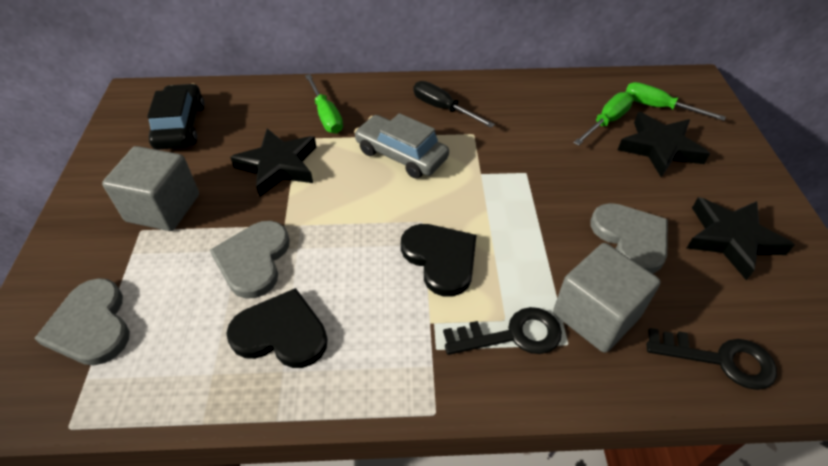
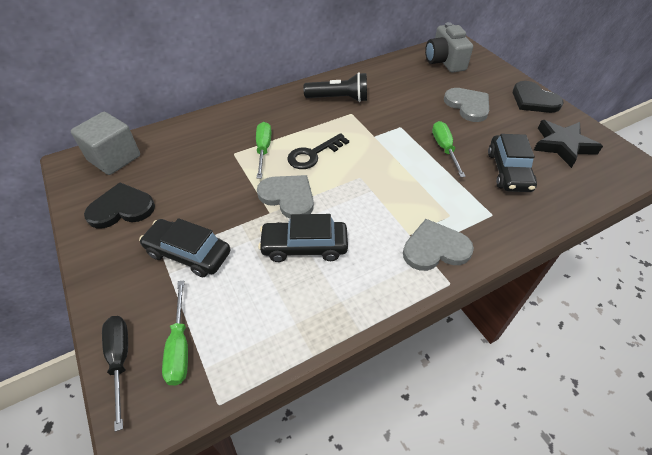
black car: 1 -> 3
black flashlight: 0 -> 1
black key: 2 -> 1
black star: 3 -> 1
grey camera: 0 -> 1
grey car: 1 -> 0
grey cube: 2 -> 1

